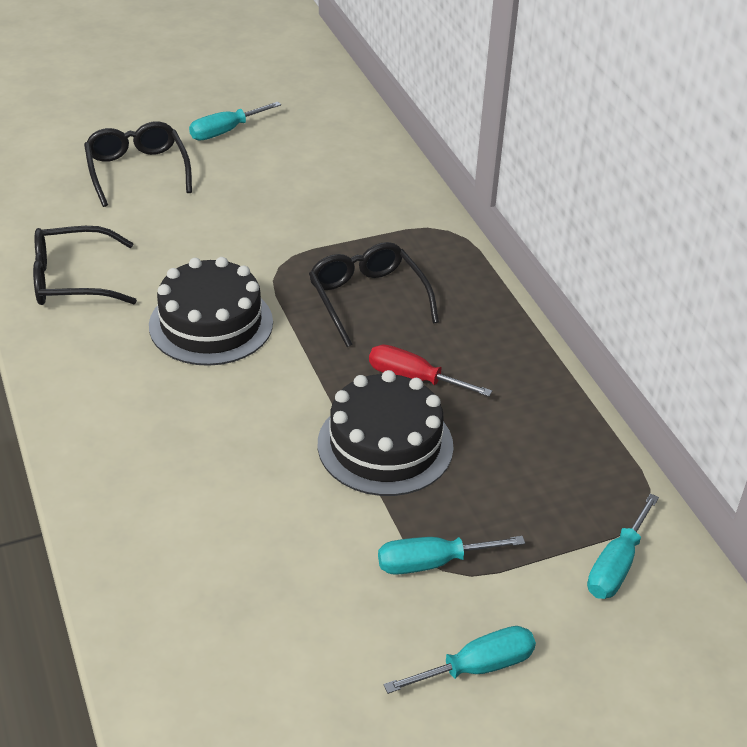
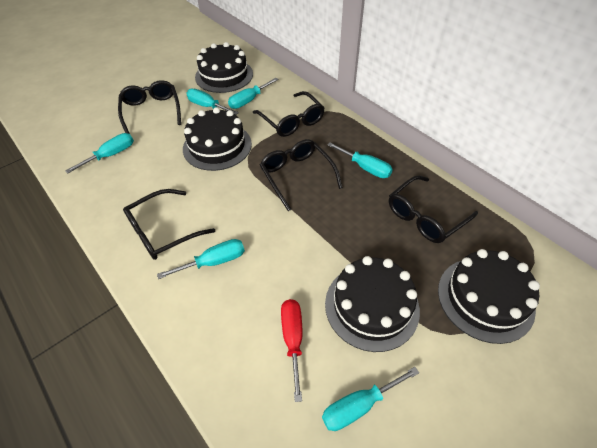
black cake: 2 -> 4
black glasses: 3 -> 5
turquoise screwdriver: 4 -> 6

